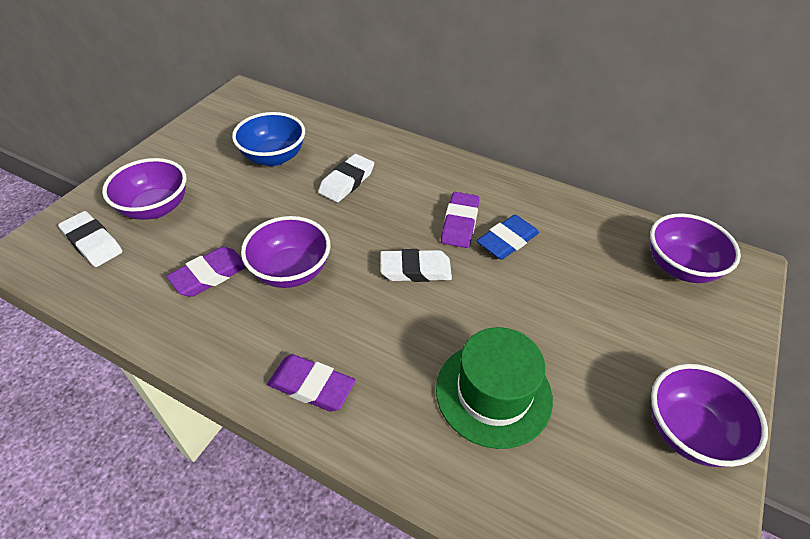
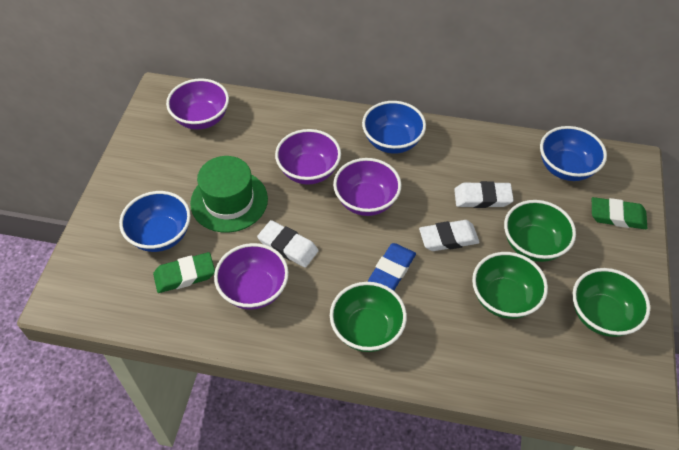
blue bowl: 1 -> 3
green bowl: 0 -> 4
green eraser: 0 -> 2
purple eraser: 3 -> 0

